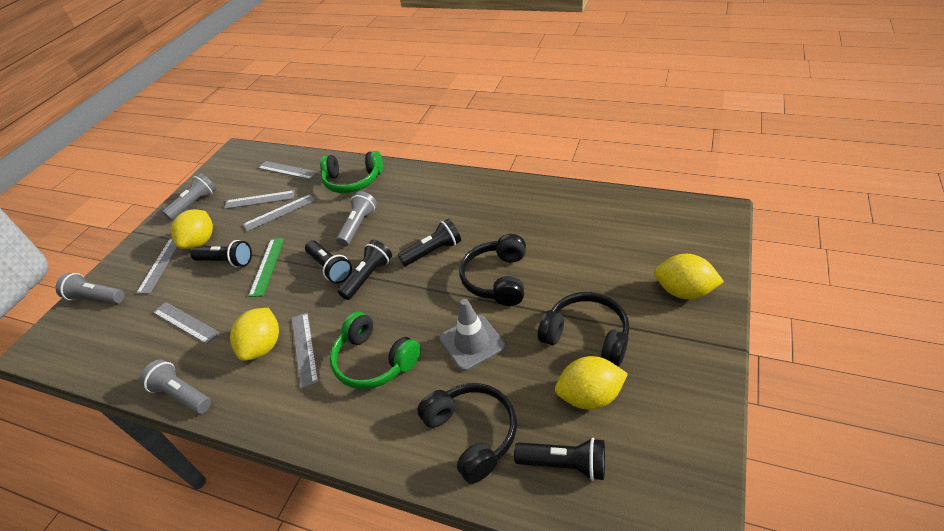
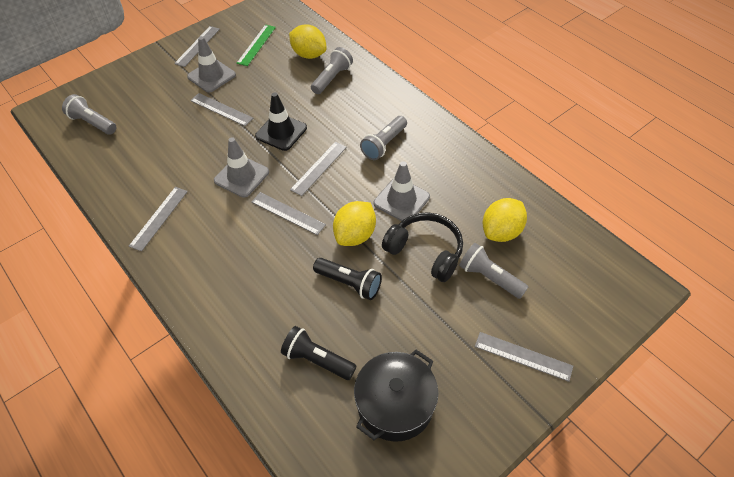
black flashlight: 5 -> 2
black headphones: 3 -> 1
black pot: 0 -> 1
black traffic cone: 0 -> 1
green headphones: 2 -> 0
grey traffic cone: 1 -> 3
yellow lemon: 4 -> 3

